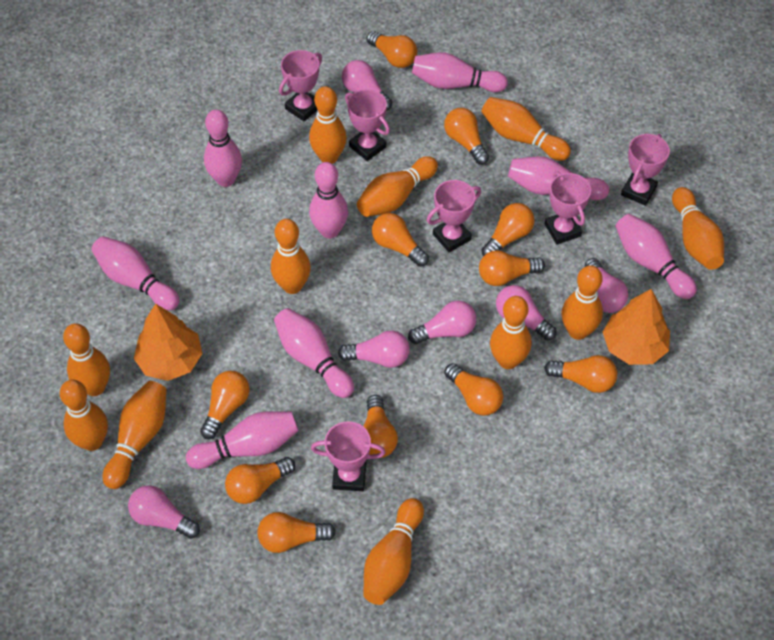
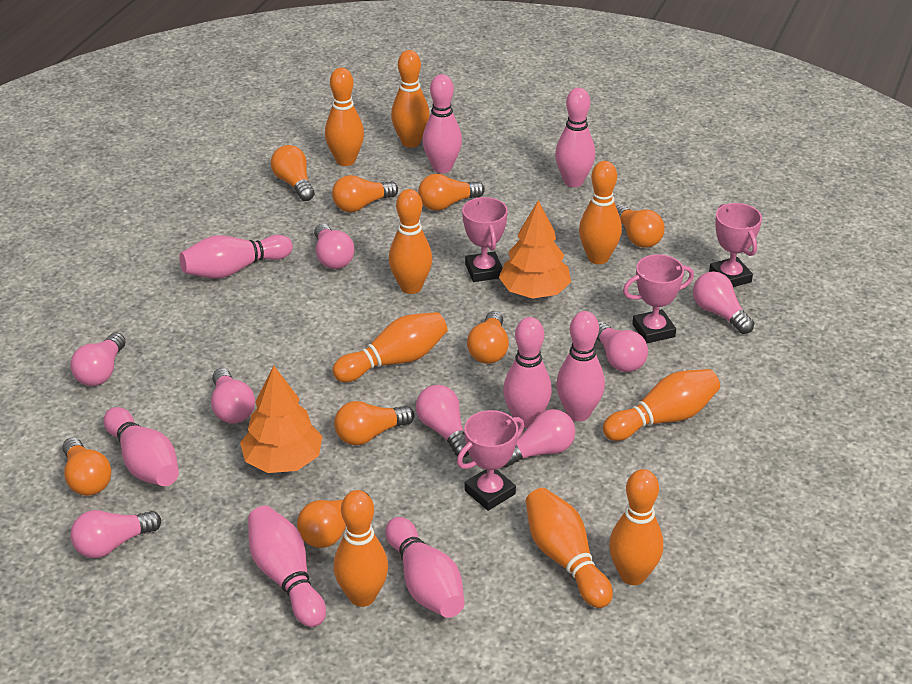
orange bowling pin: 11 -> 9
orange light bulb: 11 -> 8
pink light bulb: 6 -> 8
pink trophy: 6 -> 4

